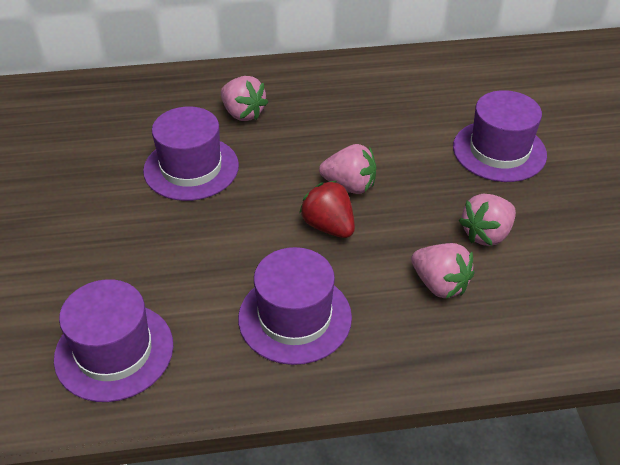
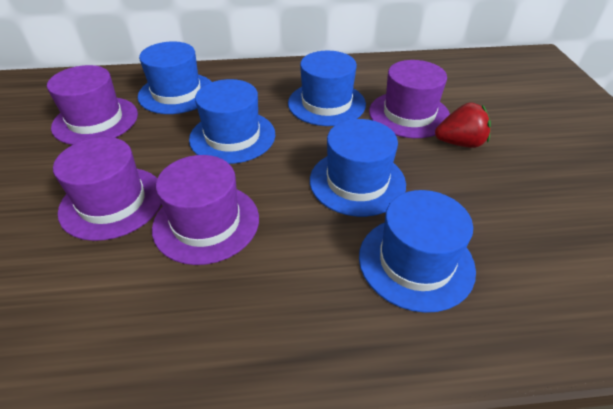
blue hat: 0 -> 5
pink strawberry: 4 -> 0

